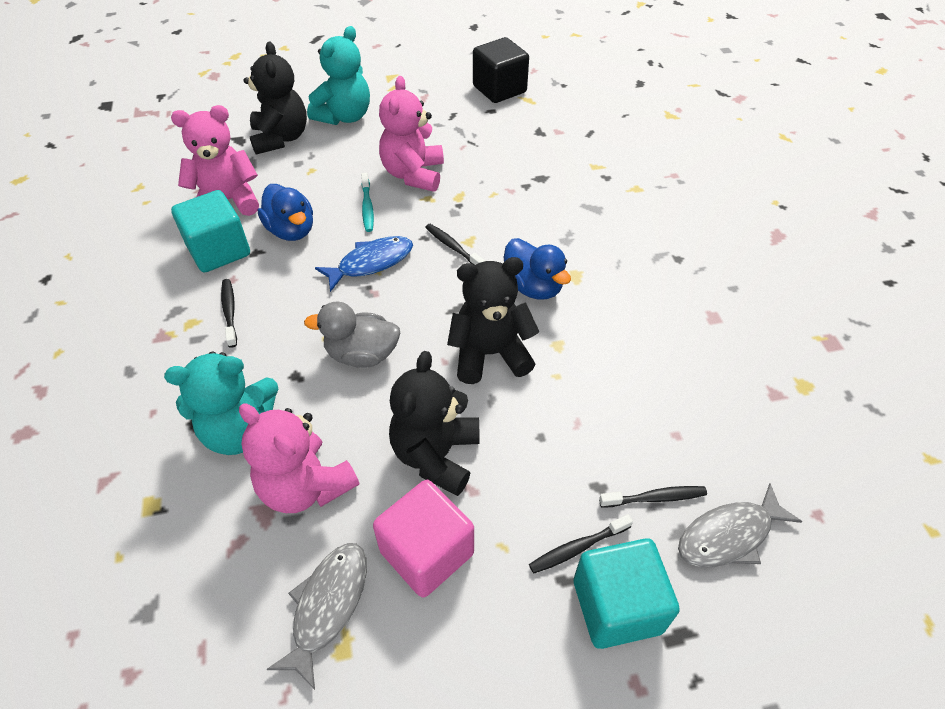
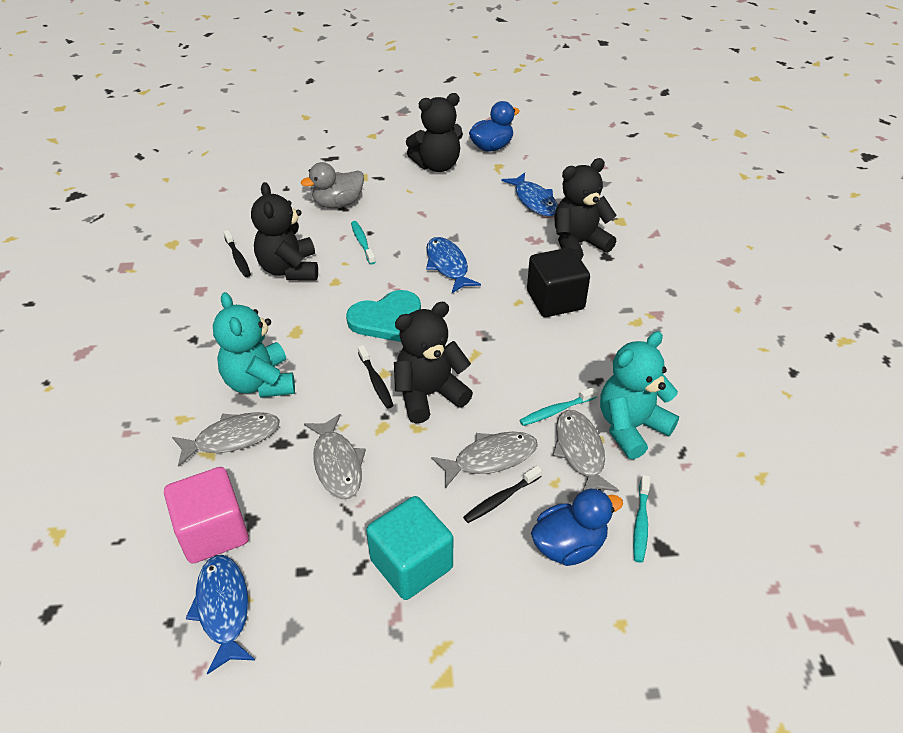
black teddy bear: 3 -> 4
black toothbrush: 4 -> 3
blue fish: 1 -> 3
grey fish: 2 -> 4
pink teddy bear: 3 -> 0
turquoise cube: 2 -> 1
turquoise heart: 0 -> 1
turquoise toothbrush: 1 -> 3

